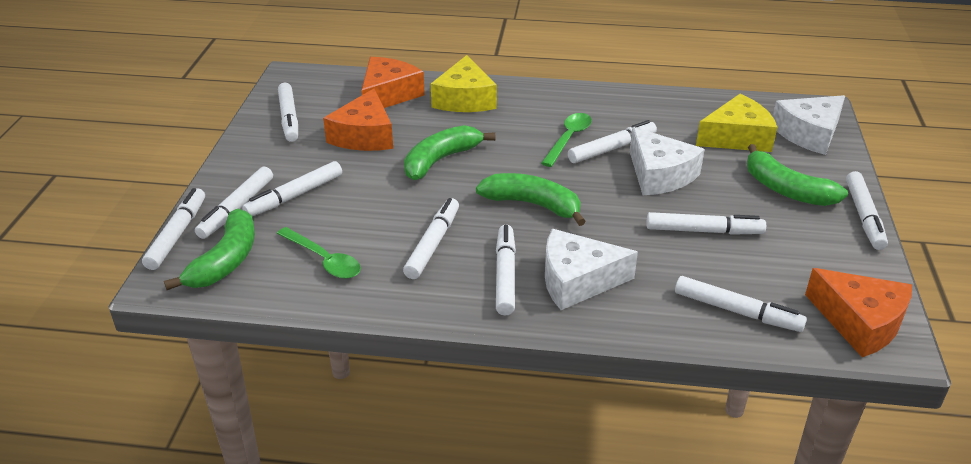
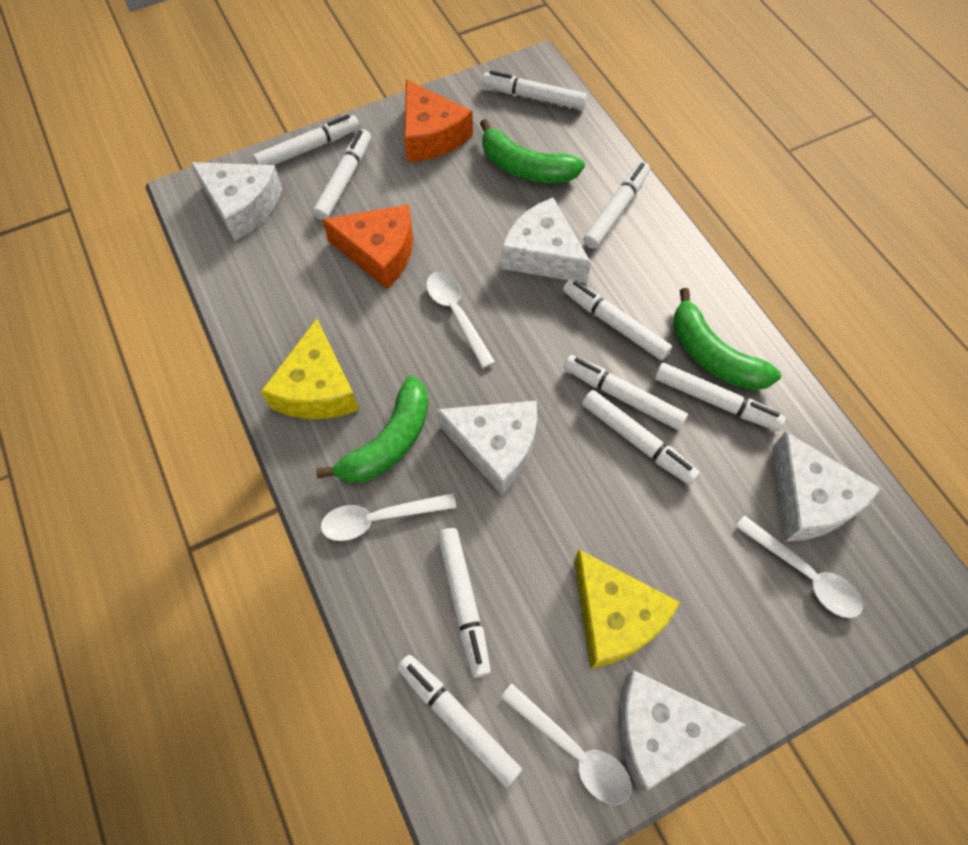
green banana: 4 -> 3
green spoon: 2 -> 0
orange cheese: 3 -> 2
white cheese: 3 -> 5
white spoon: 0 -> 4

